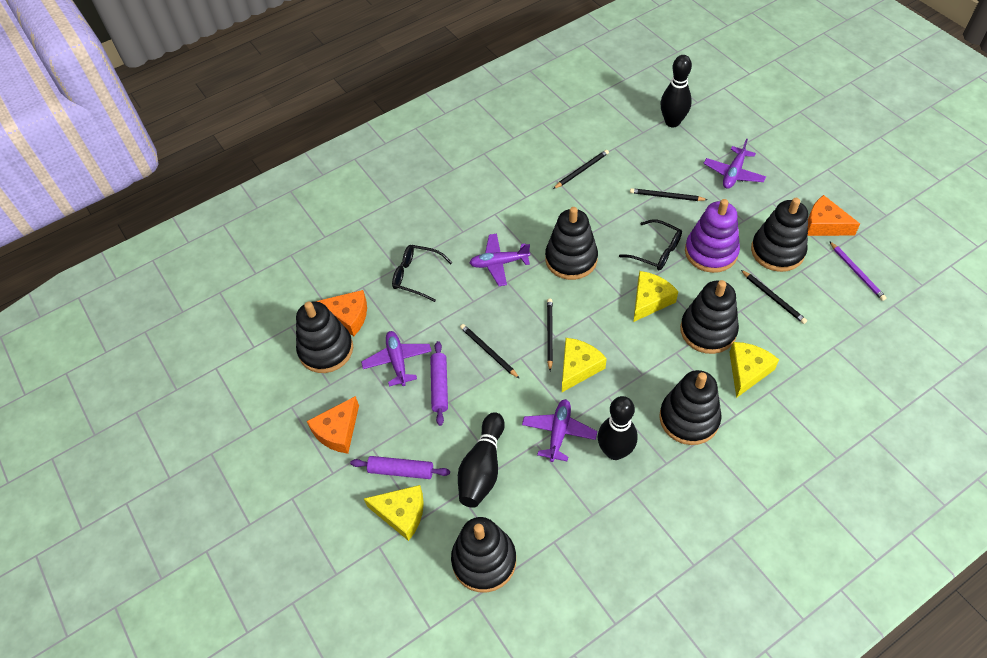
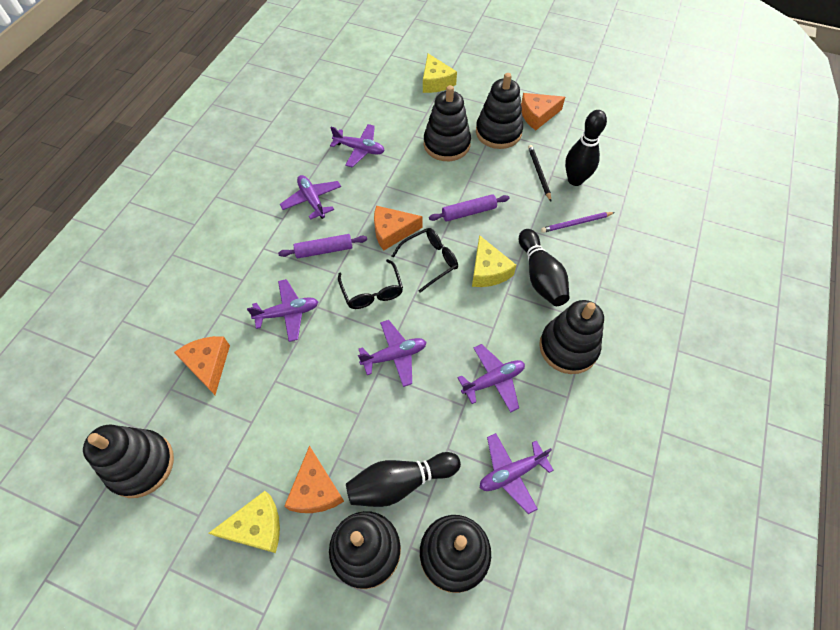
black pencil: 5 -> 1
orange cheese: 3 -> 4
purple plane: 4 -> 6
purple stacking toy: 1 -> 0
yellow cheese: 4 -> 3

